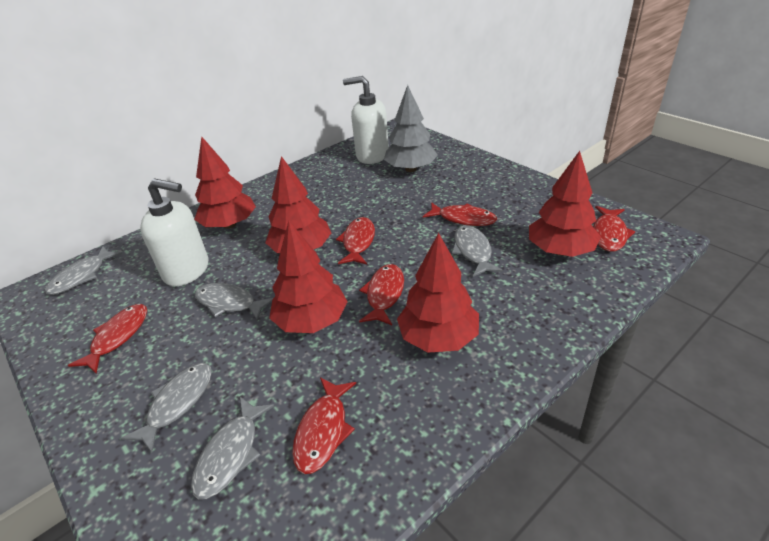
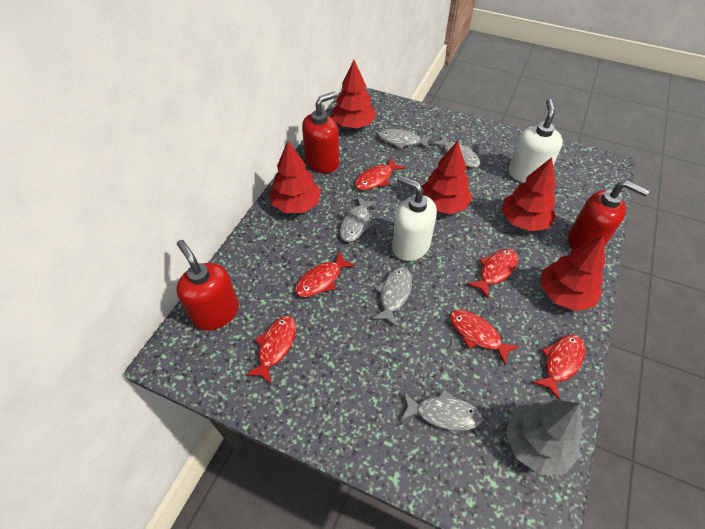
red soap dispenser: 0 -> 3

